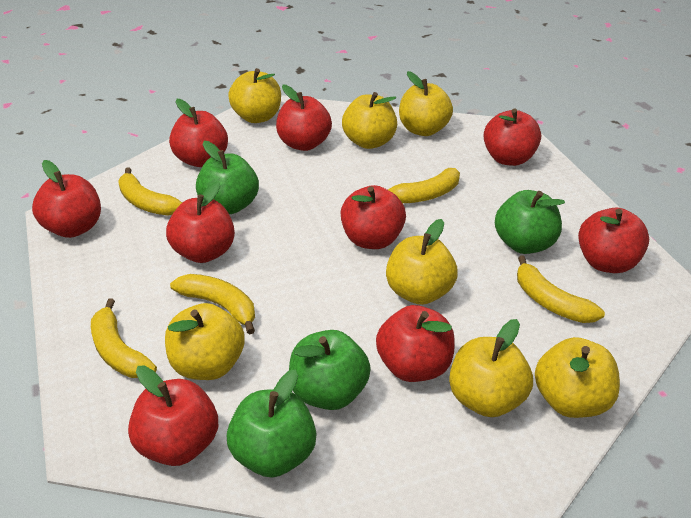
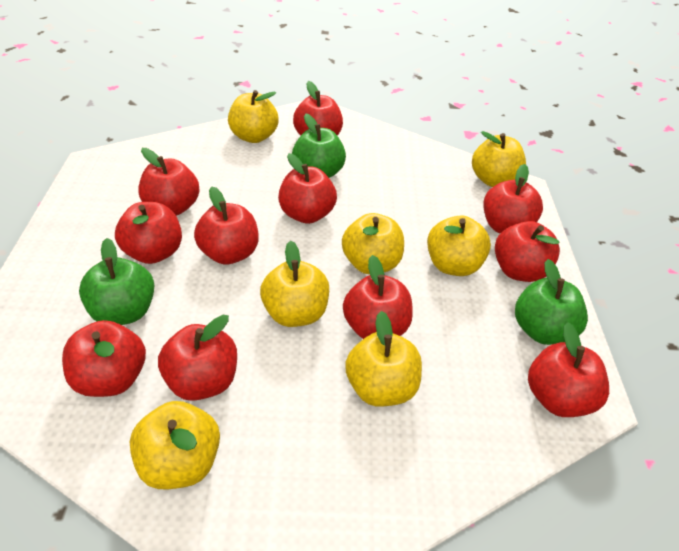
green apple: 4 -> 3
red apple: 9 -> 11
yellow banana: 5 -> 0

